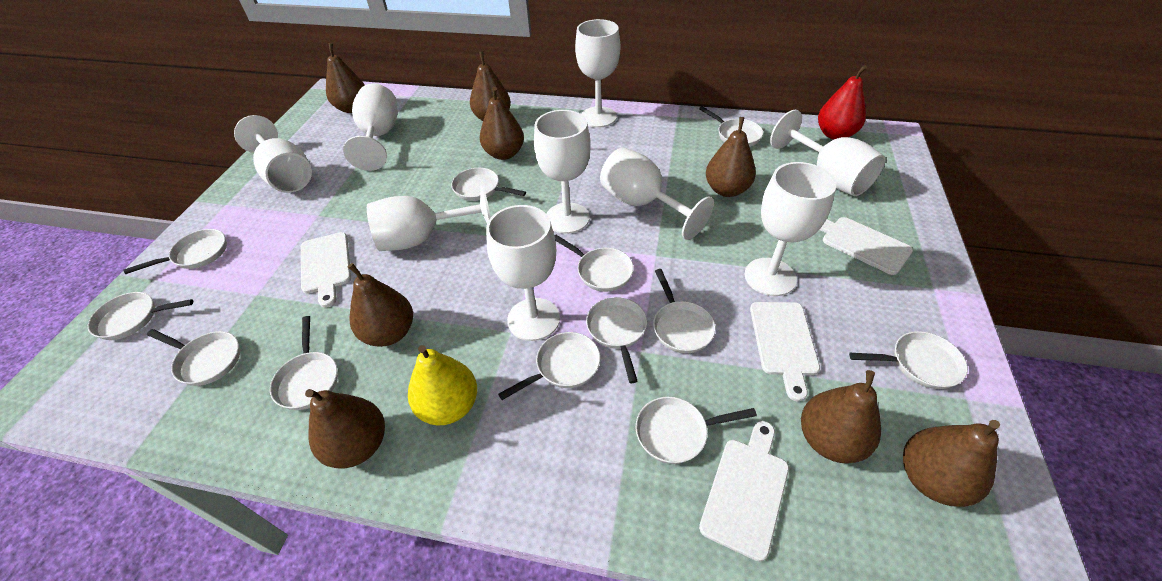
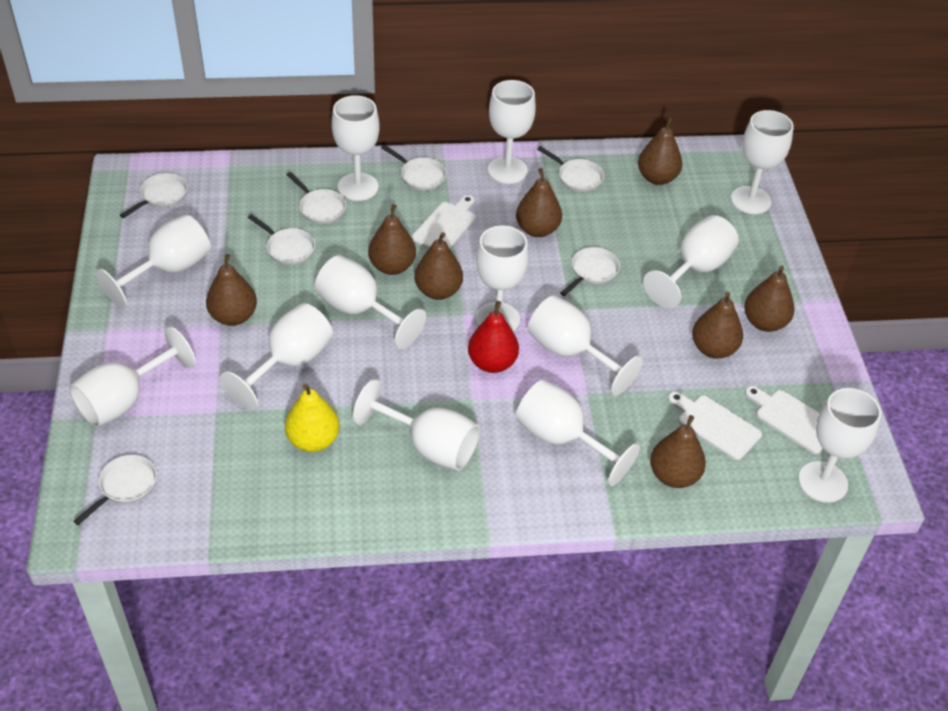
white cutting board: 4 -> 3
white goblet: 9 -> 13
white pan: 12 -> 7

